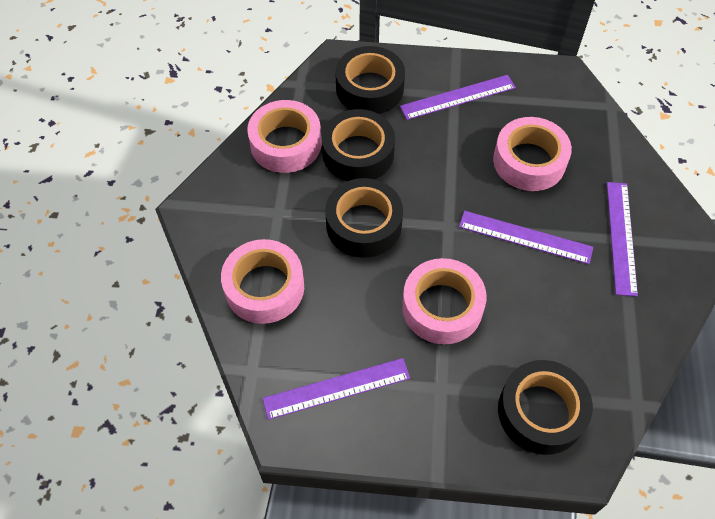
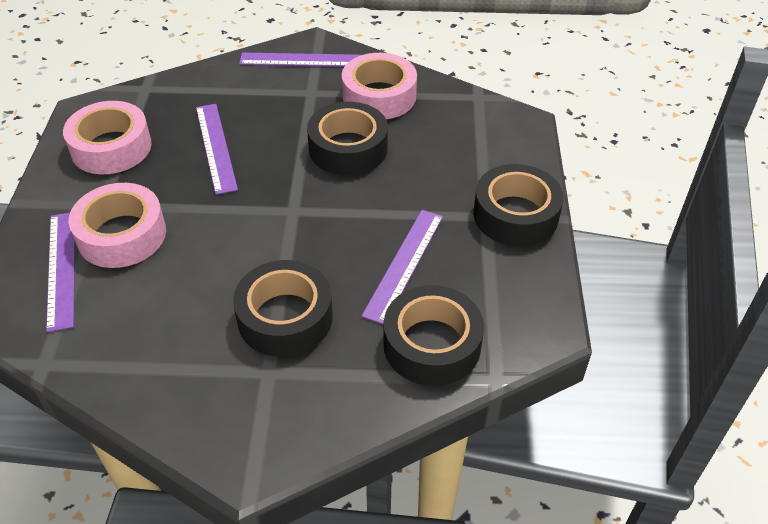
pink tape: 4 -> 3

